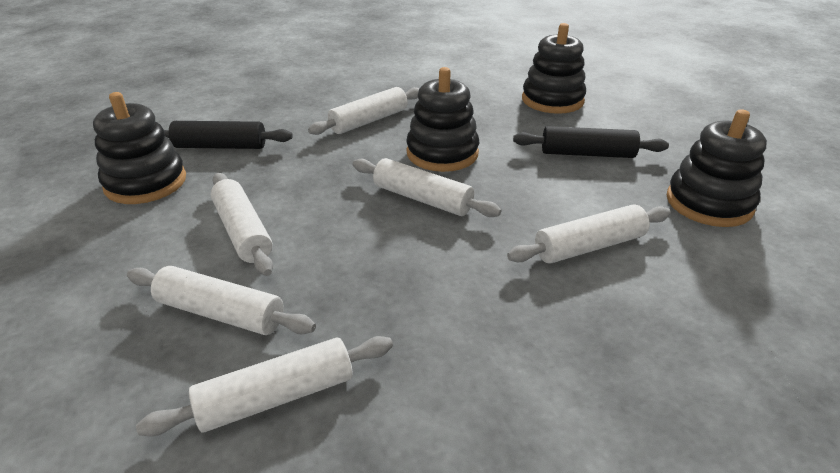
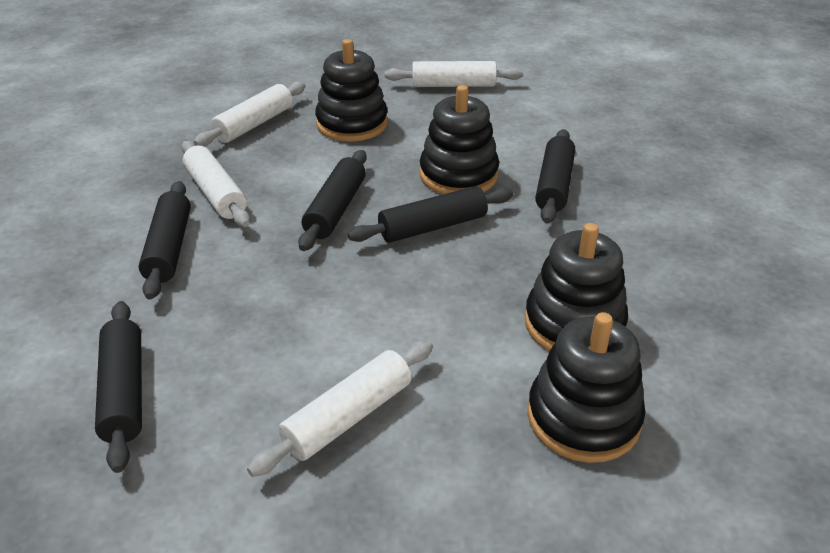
black rolling pin: 2 -> 5
white rolling pin: 6 -> 4

